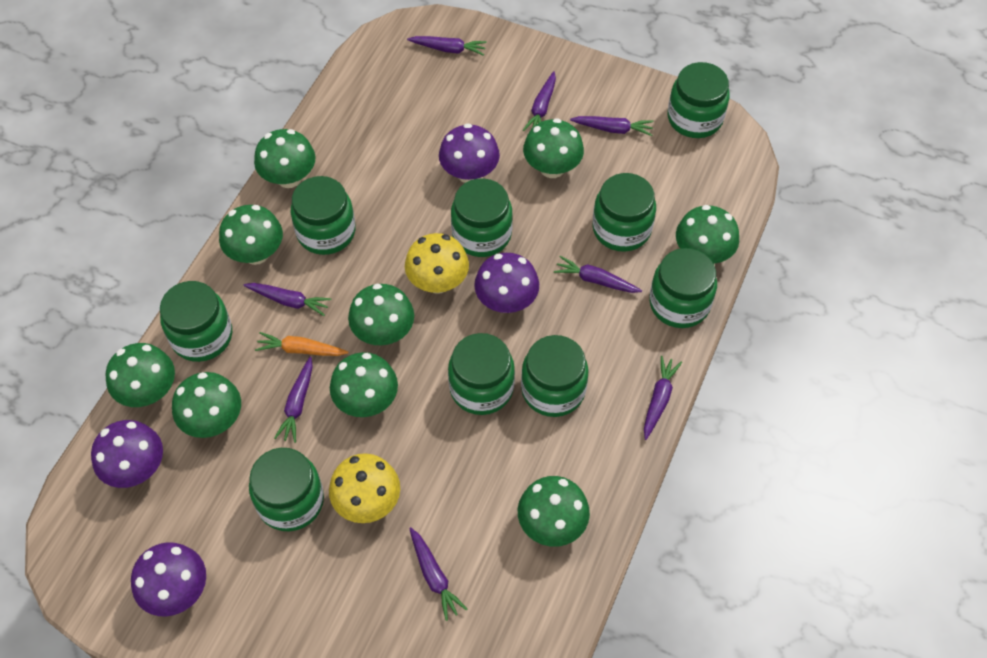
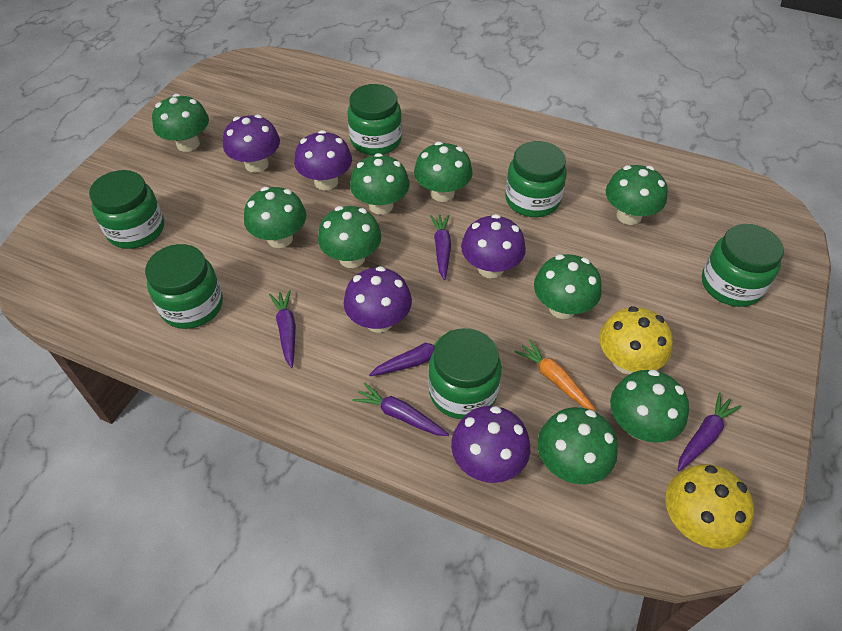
green jar: 9 -> 6
purple carrot: 8 -> 5
purple mushroom: 4 -> 5

